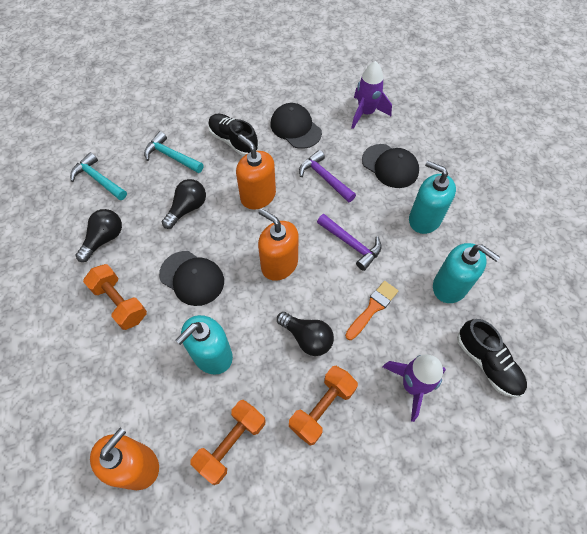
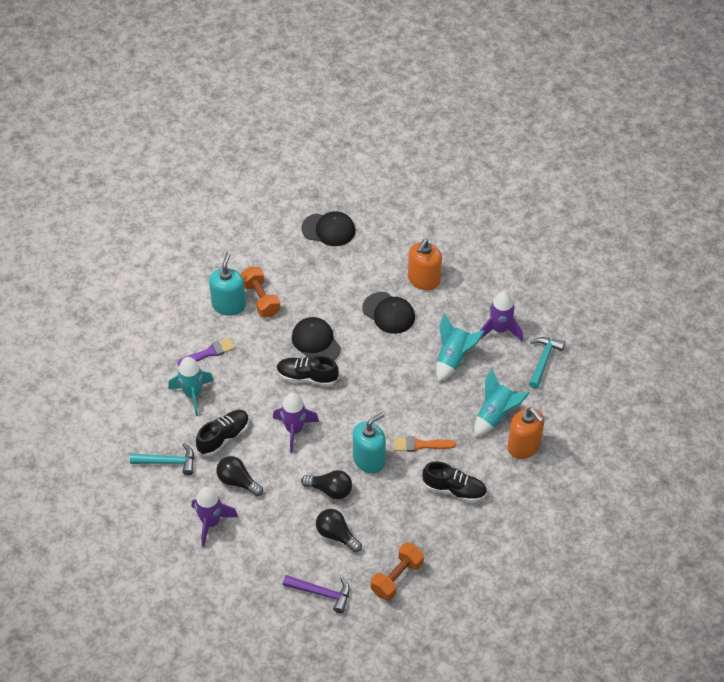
black shoe: 2 -> 3
orange dumbbell: 3 -> 2
orange soap dispenser: 3 -> 2
purple brush: 0 -> 1
purple hammer: 2 -> 1
purple rocket: 2 -> 3
turquoise rocket: 0 -> 3
turquoise soap dispenser: 3 -> 2

